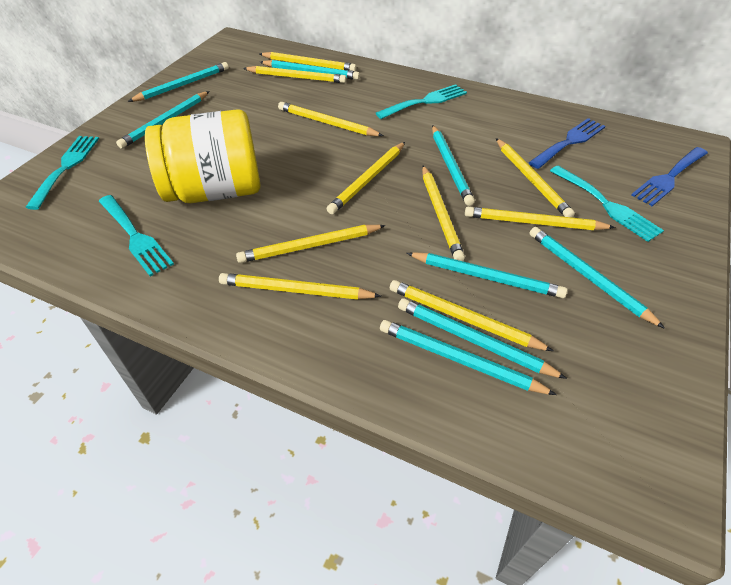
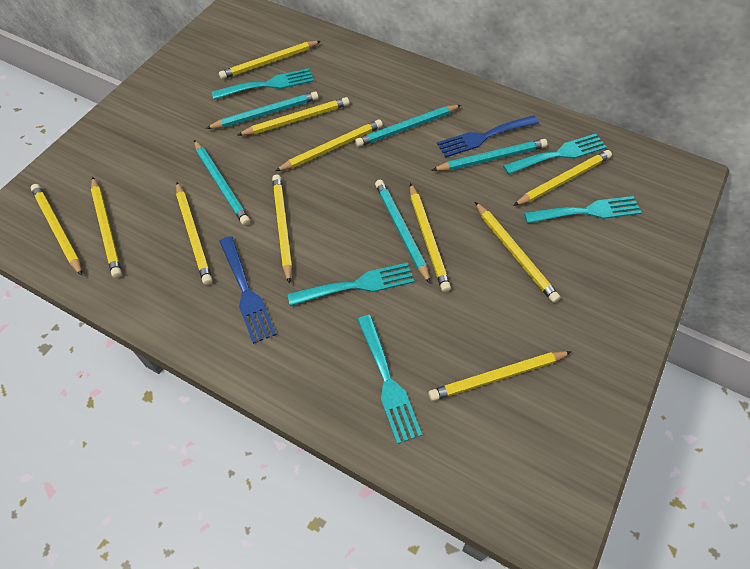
turquoise fork: 4 -> 5
turquoise pencil: 8 -> 5
yellow jar: 1 -> 0
yellow pencil: 10 -> 11

